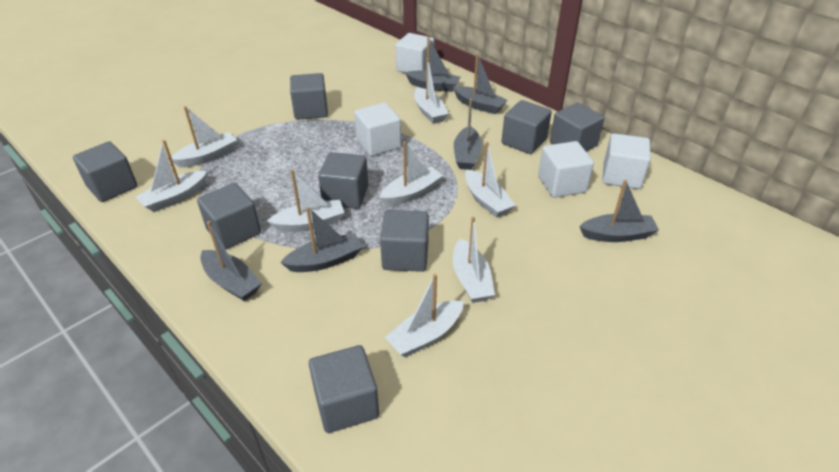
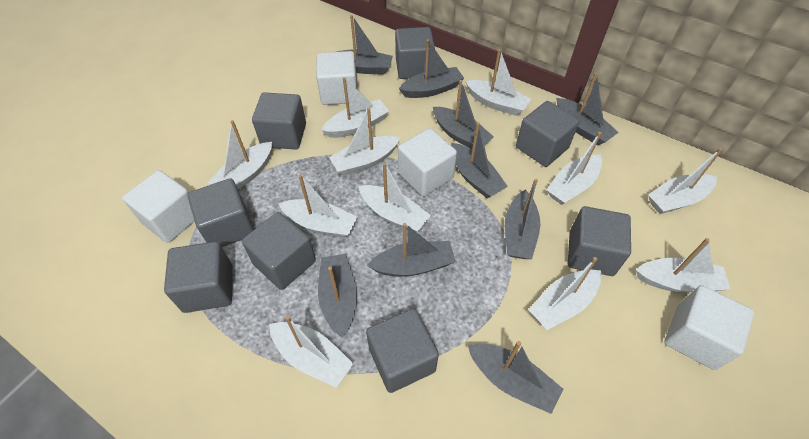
grey boat: 6 -> 9
white boat: 8 -> 11

